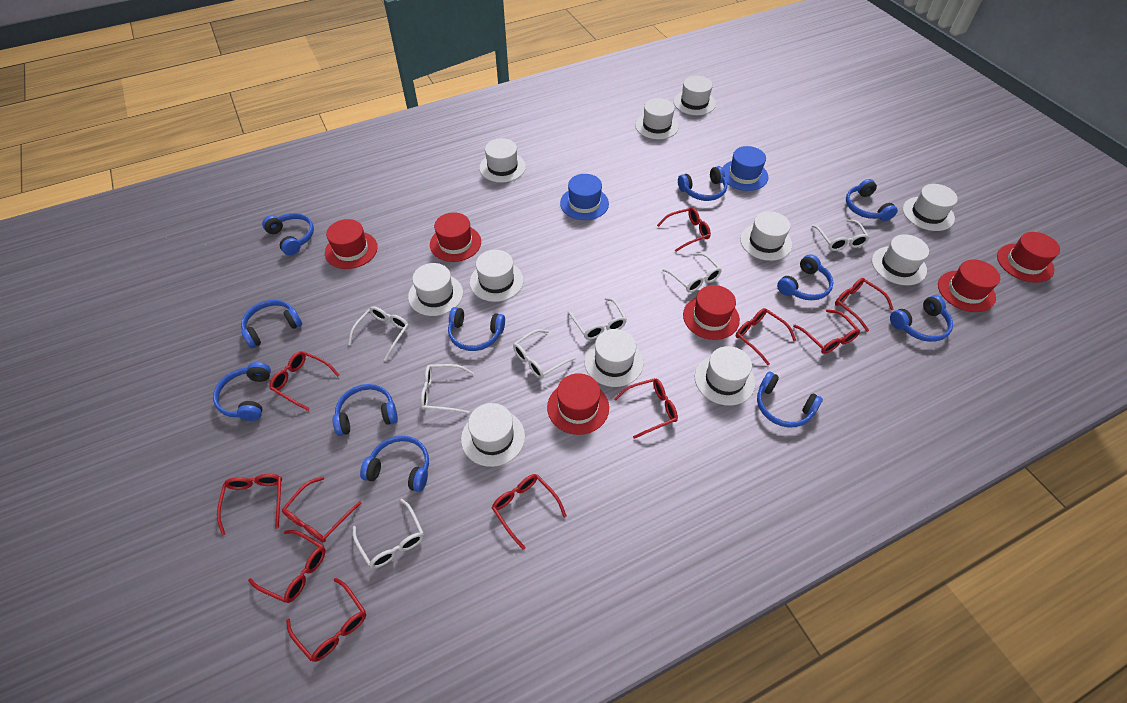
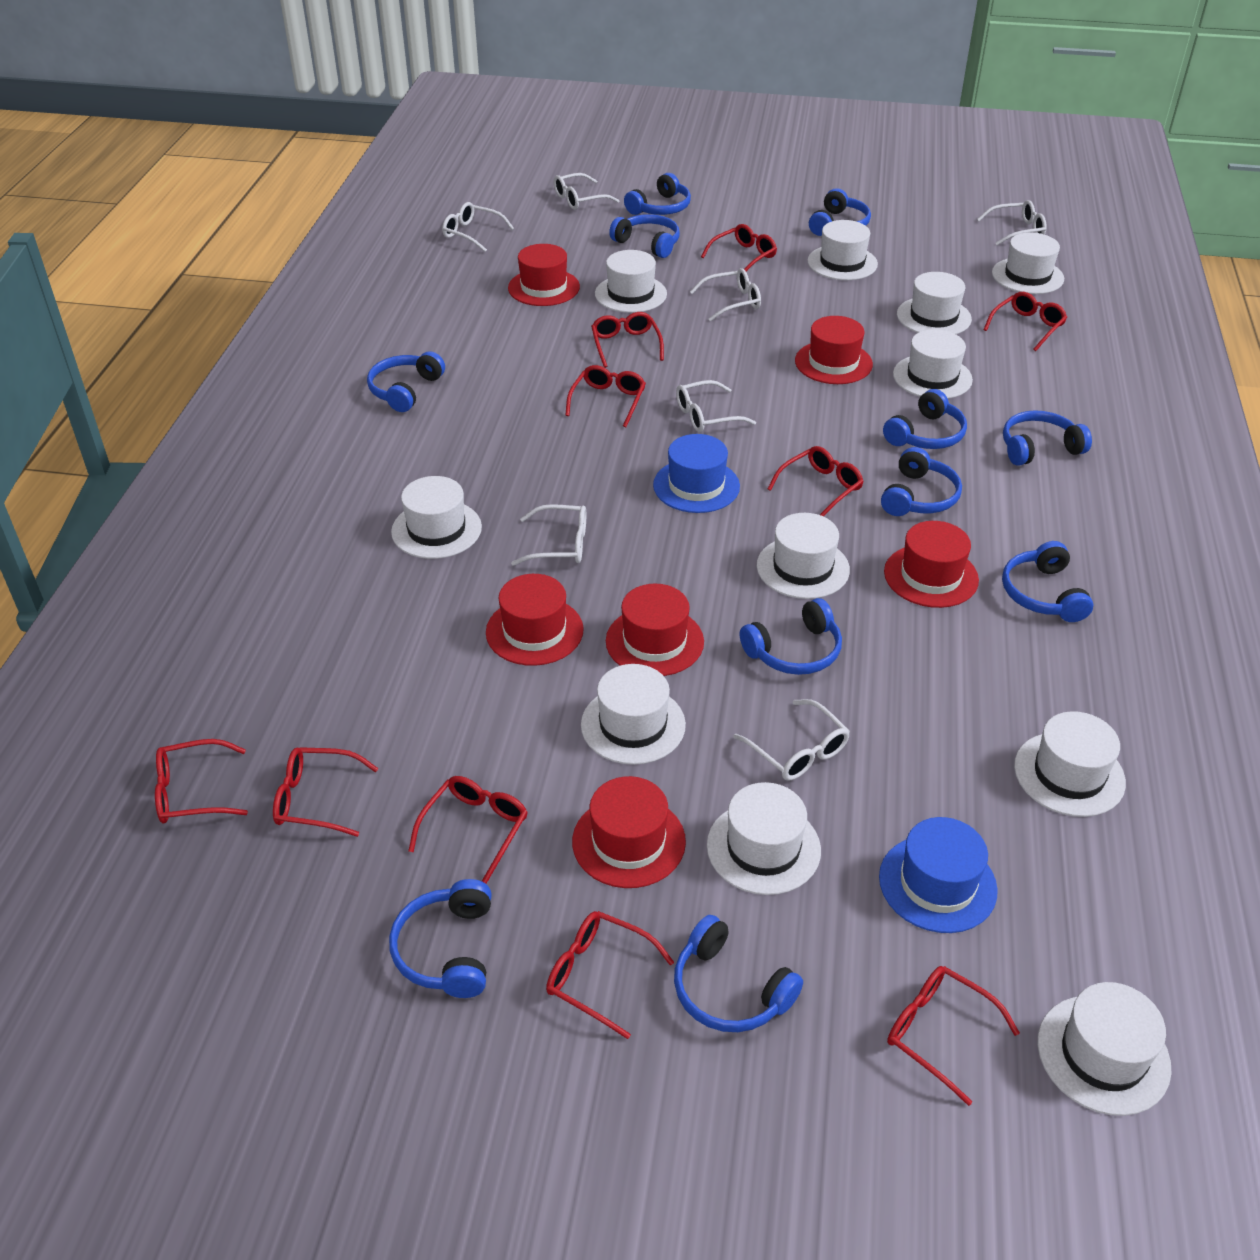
red glasses: 11 -> 10

